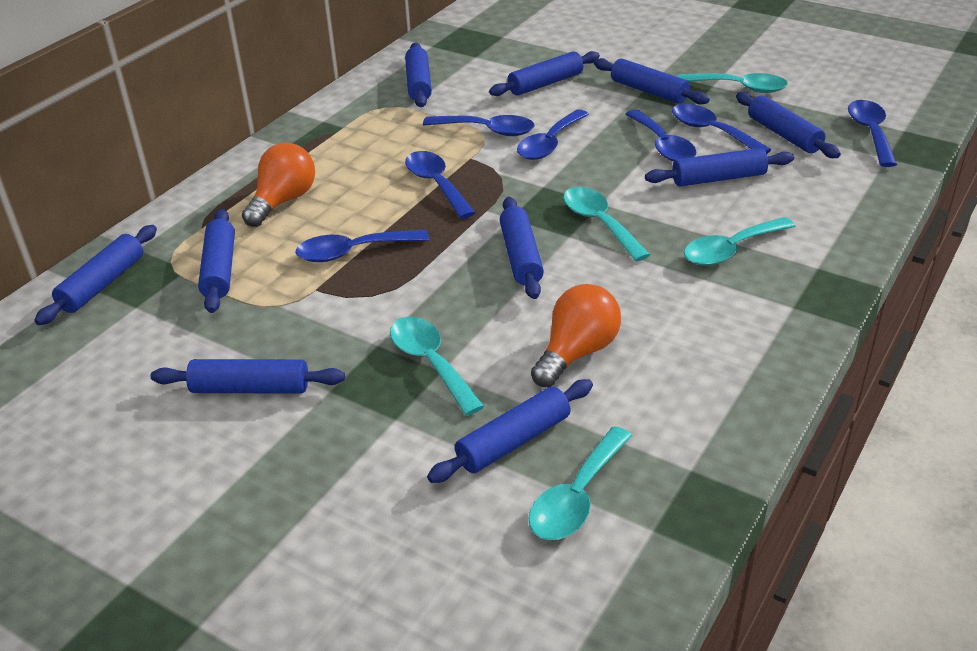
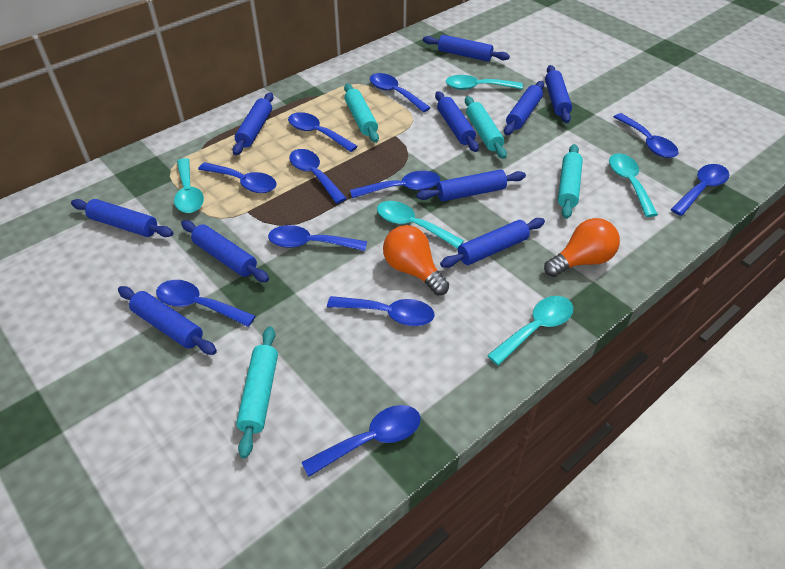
blue spoon: 7 -> 11
turquoise rolling pin: 0 -> 4

